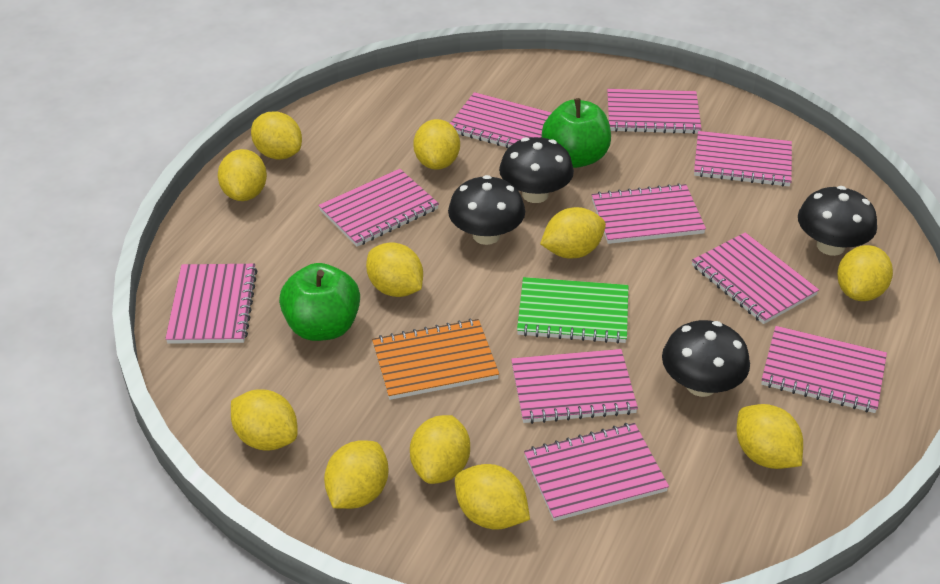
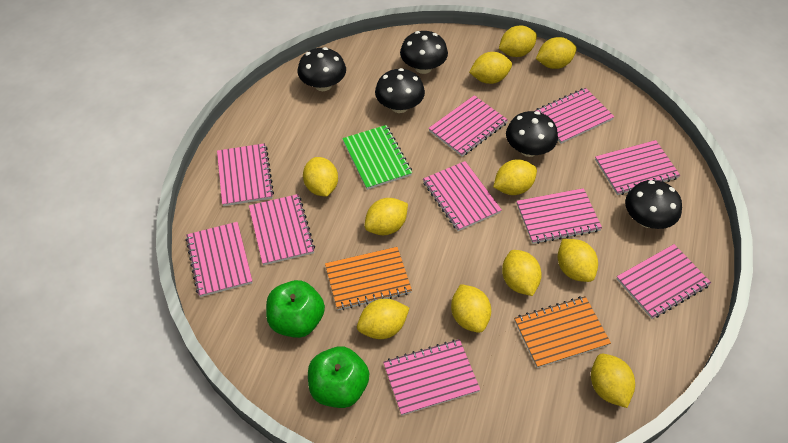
black mushroom: 4 -> 5
orange notebook: 1 -> 2

